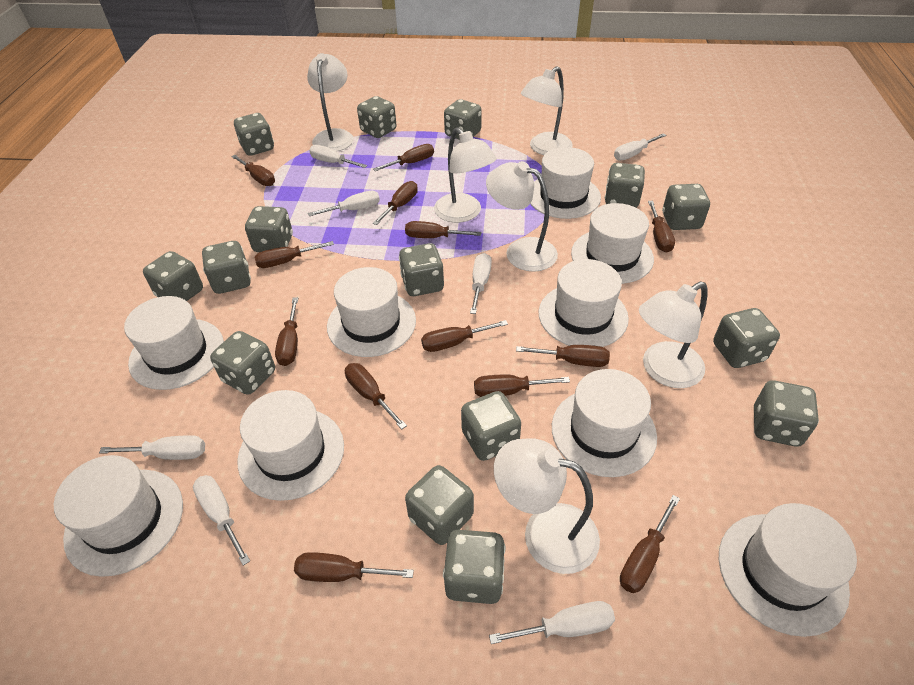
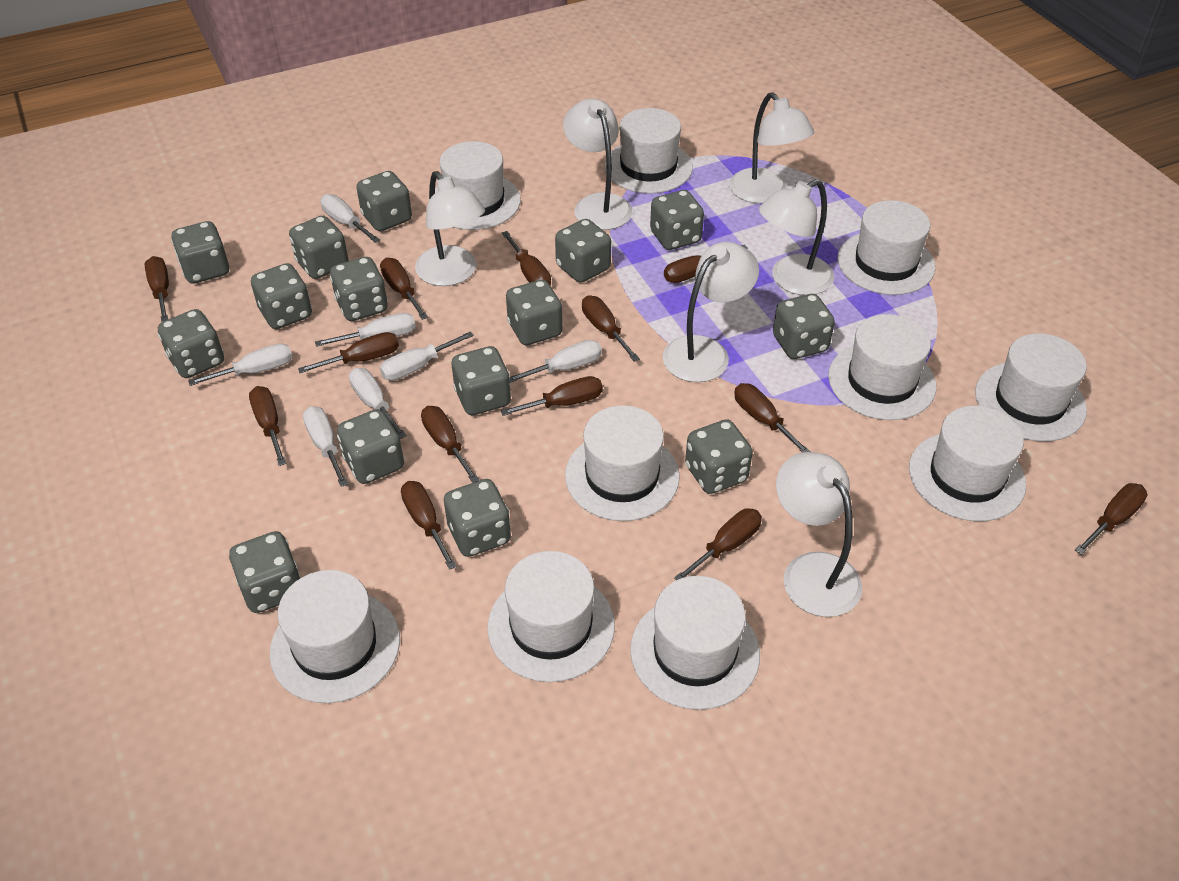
white hat: 9 -> 10

